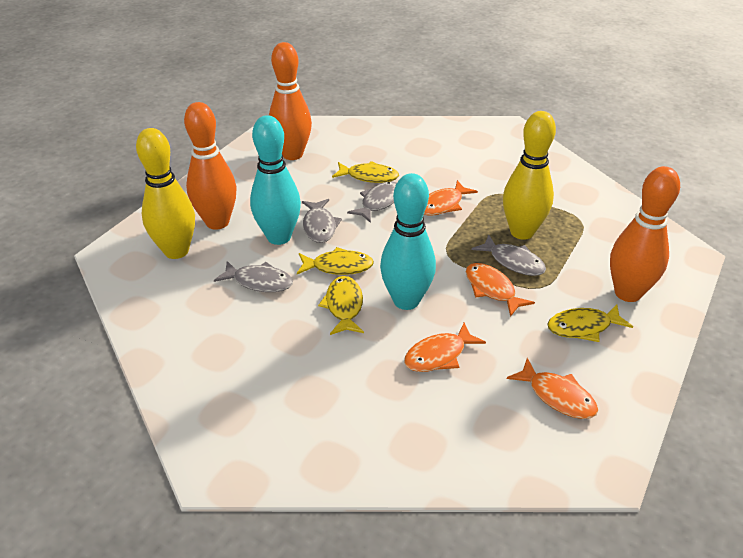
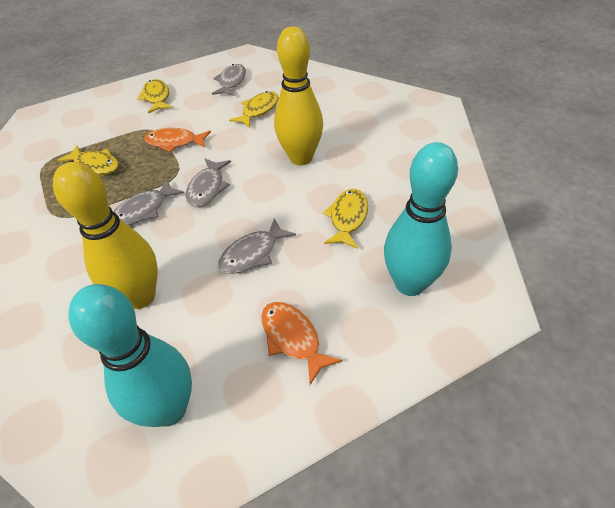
orange bowling pin: 3 -> 0
orange fish: 4 -> 2

